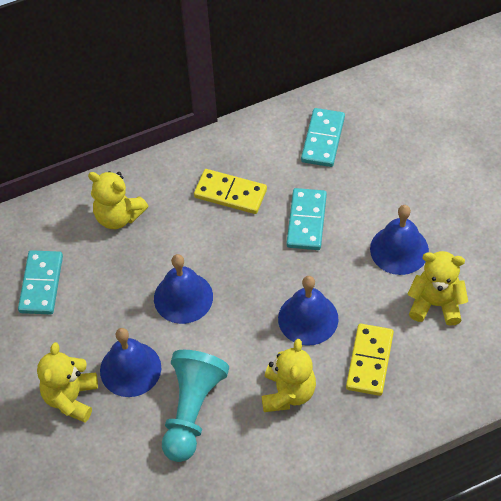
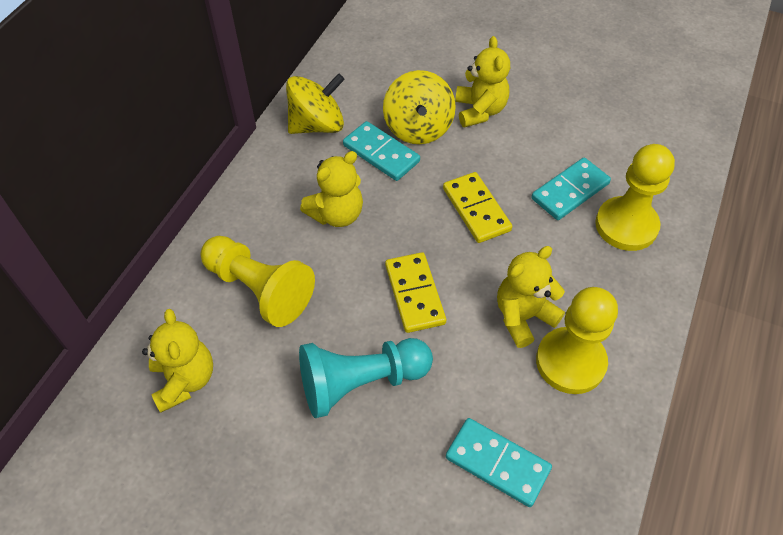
blue bell: 4 -> 0
yellow pawn: 0 -> 3
yellow spinning top: 0 -> 2

